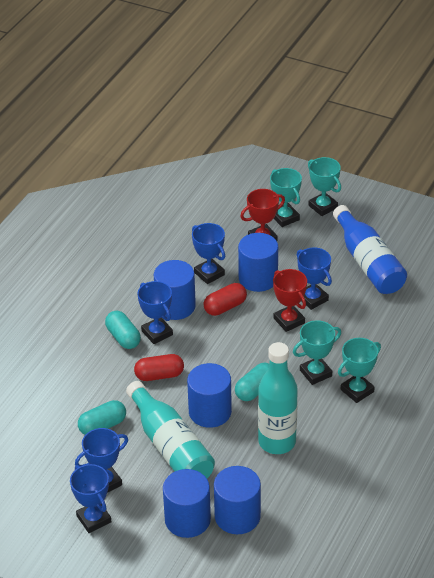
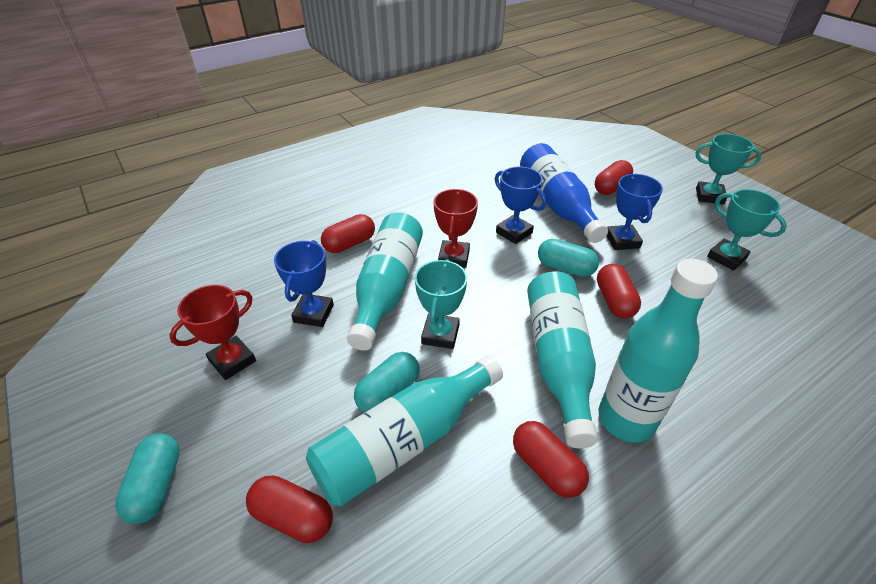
blue cylinder: 5 -> 0
blue trophy: 5 -> 3
red capsule: 2 -> 5
turquoise bottle: 2 -> 4
turquoise trophy: 4 -> 3

